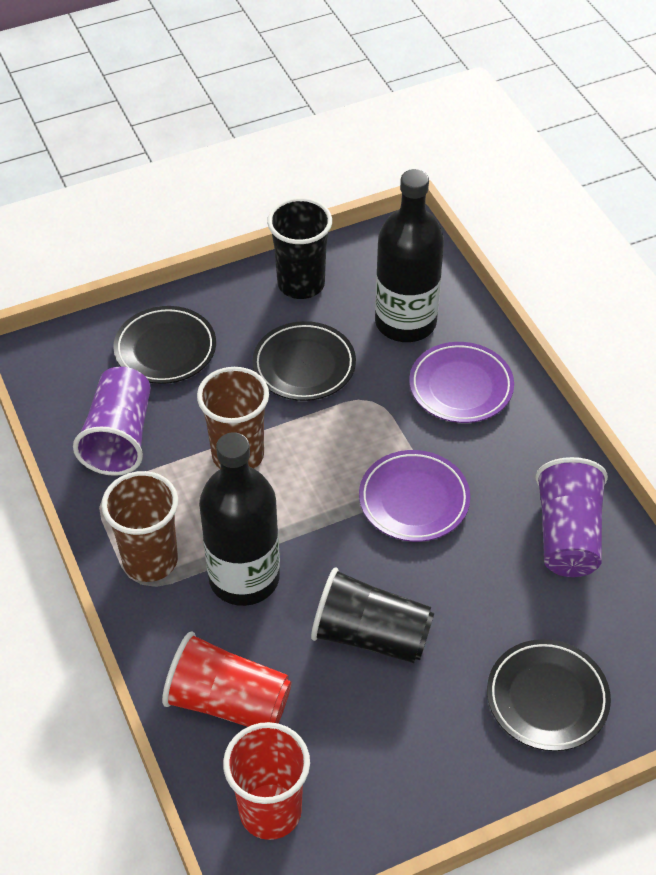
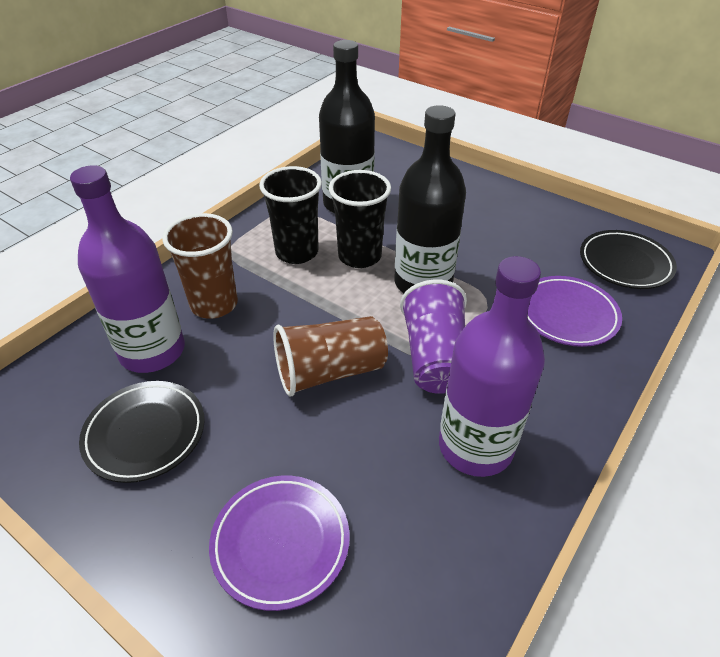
black plate: 3 -> 2
purple bottle: 0 -> 2
purple cup: 2 -> 1
red cup: 2 -> 0

